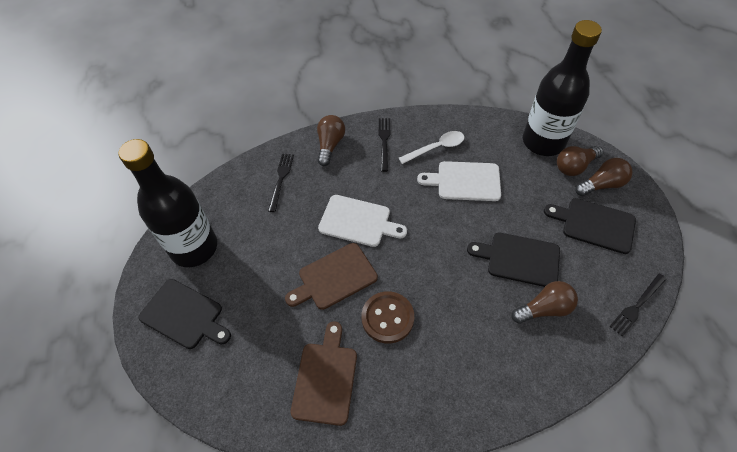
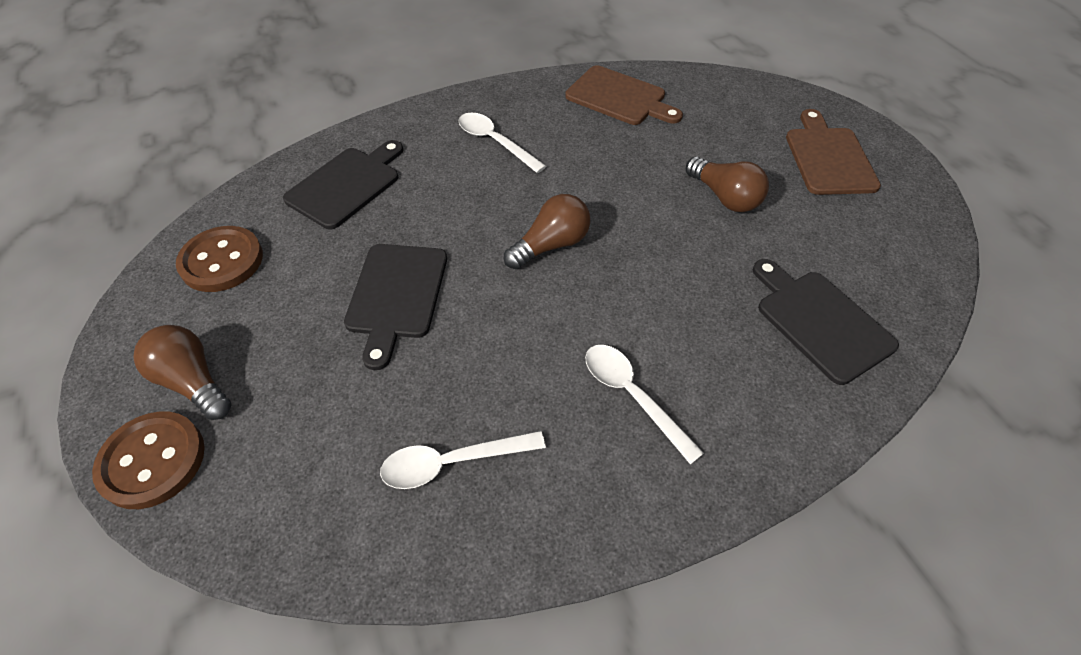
black bottle: 2 -> 0
black fork: 3 -> 0
brown button: 1 -> 2
brown light bulb: 4 -> 3
white cutting board: 2 -> 0
white spoon: 1 -> 3

